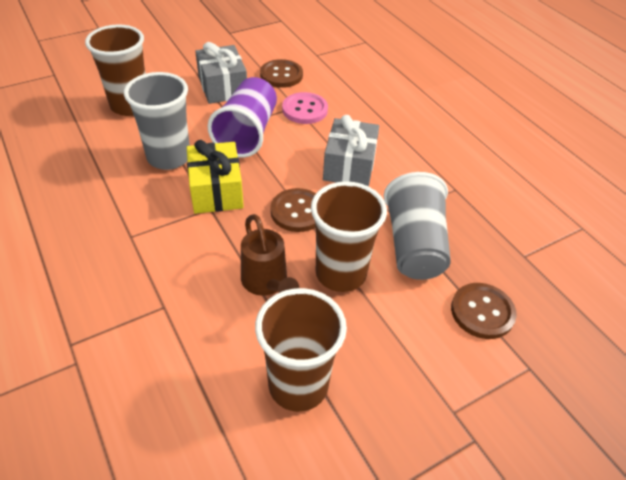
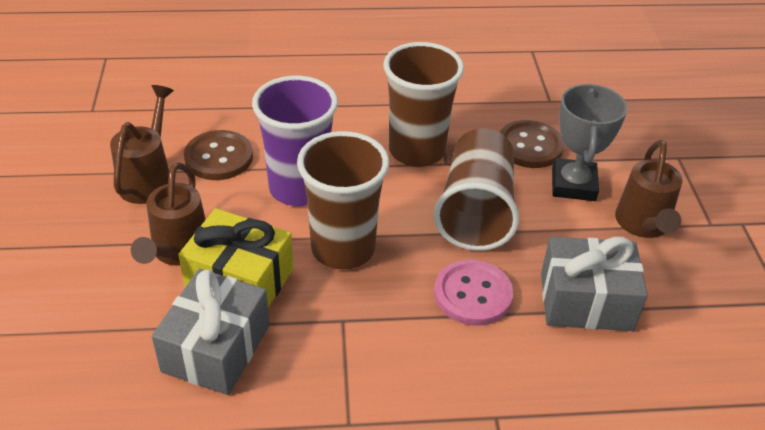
brown button: 3 -> 2
brown watering can: 1 -> 3
grey cup: 2 -> 0
grey trophy: 0 -> 1

